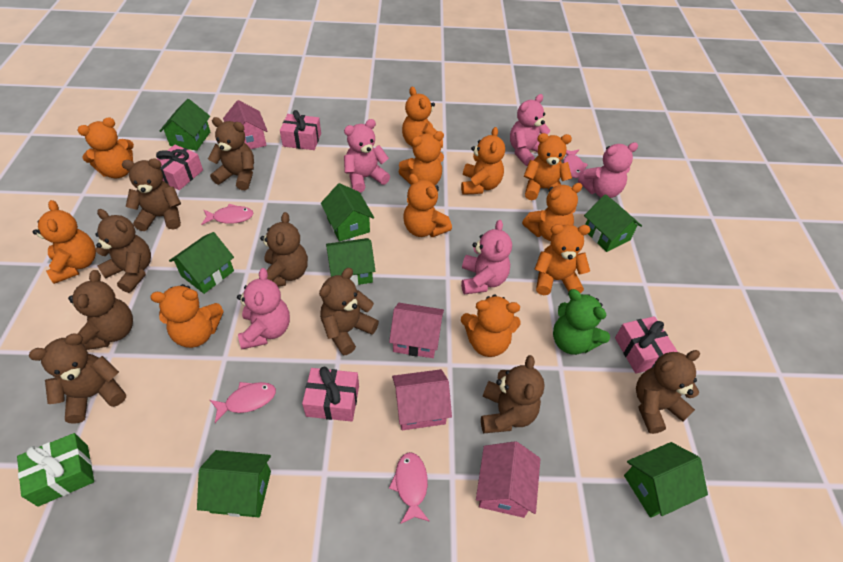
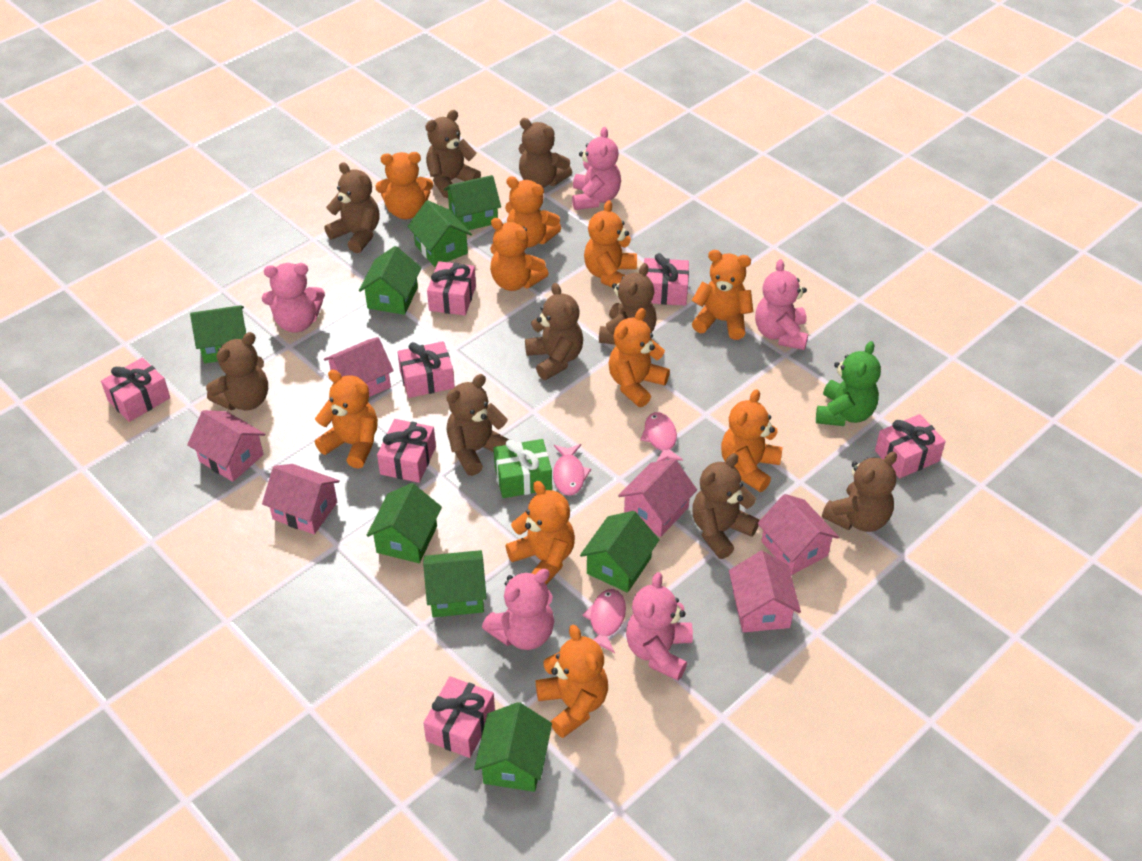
green house: 7 -> 8
orange teddy bear: 11 -> 10
pink fish: 4 -> 3
pink gift: 4 -> 7
pink house: 4 -> 6

